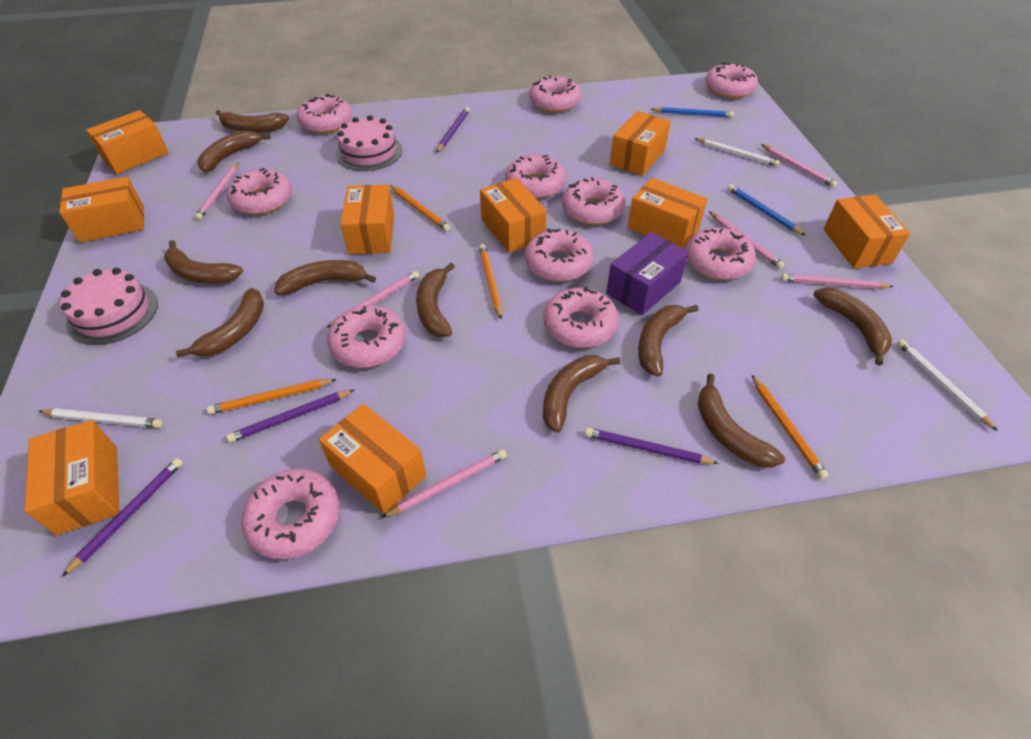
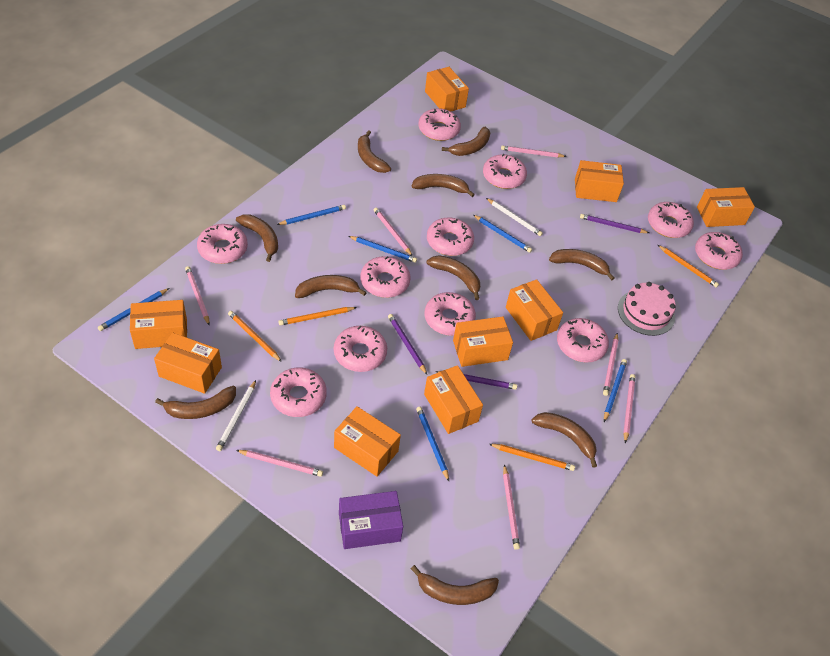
blue pencil: 2 -> 6
pink cake: 2 -> 1
pink pencil: 6 -> 7
purple pencil: 4 -> 3
white pencil: 3 -> 2

